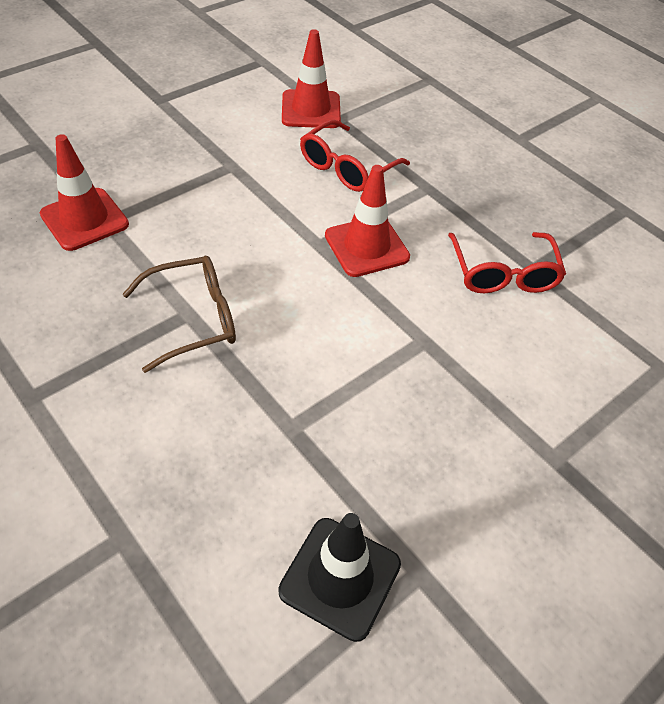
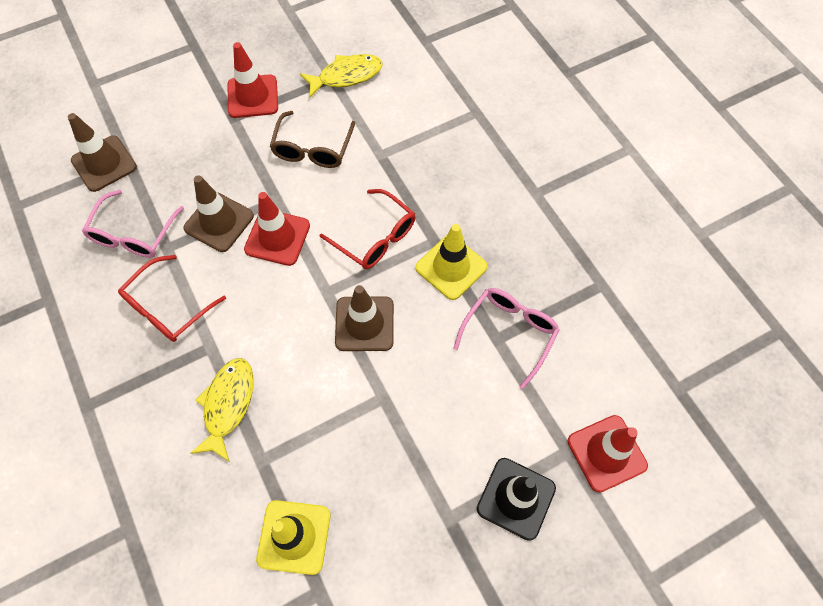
brown traffic cone: 0 -> 3
pink glasses: 0 -> 2
yellow fish: 0 -> 2
yellow traffic cone: 0 -> 2

